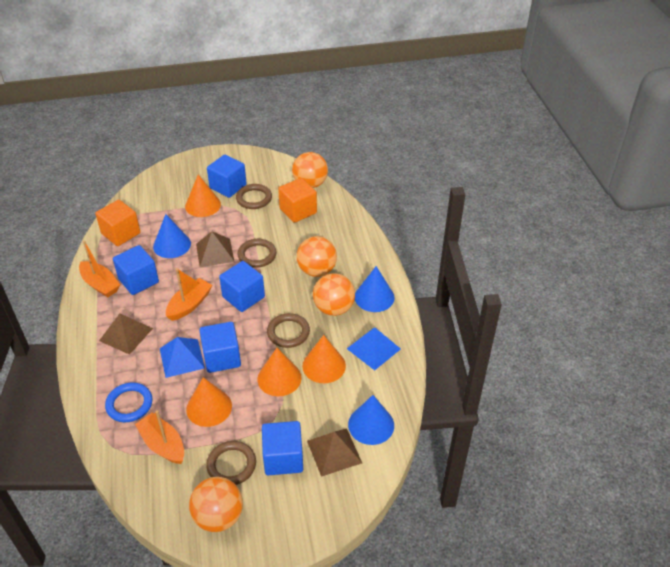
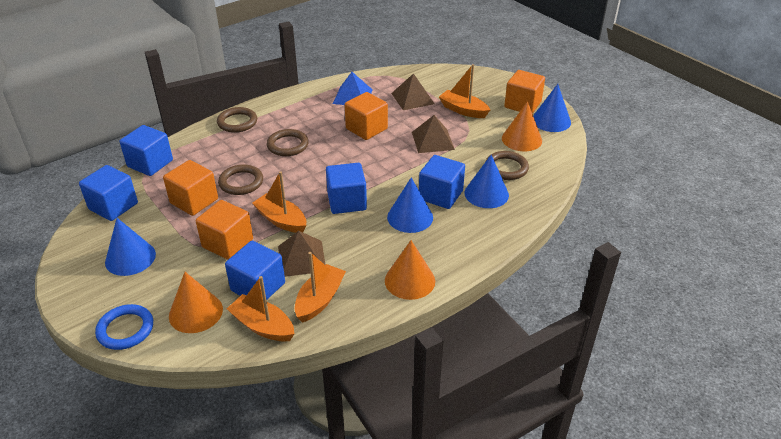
blue cone: 3 -> 4
blue pyramid: 2 -> 1
orange ball: 4 -> 0
orange boat: 3 -> 4
orange cone: 4 -> 3
orange cube: 2 -> 4

